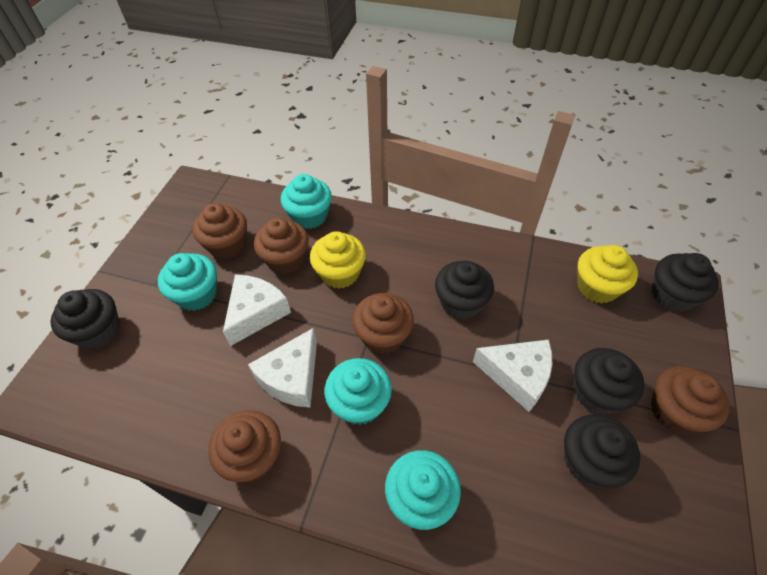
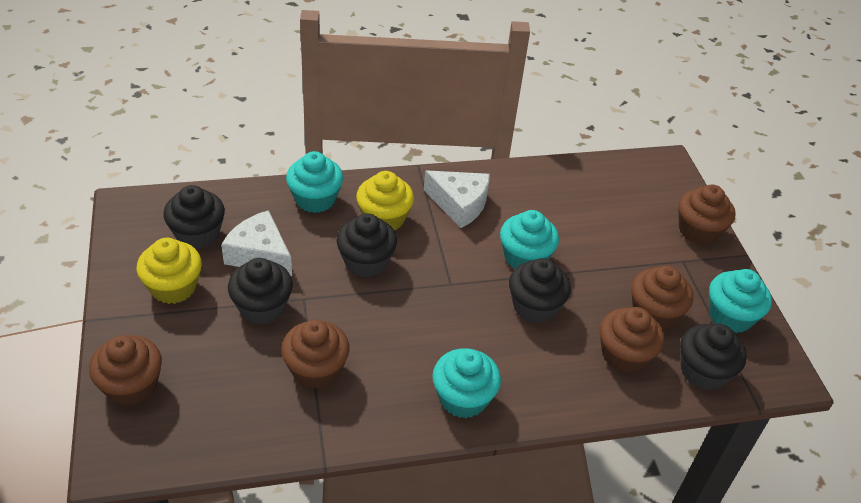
white cheese: 3 -> 2

